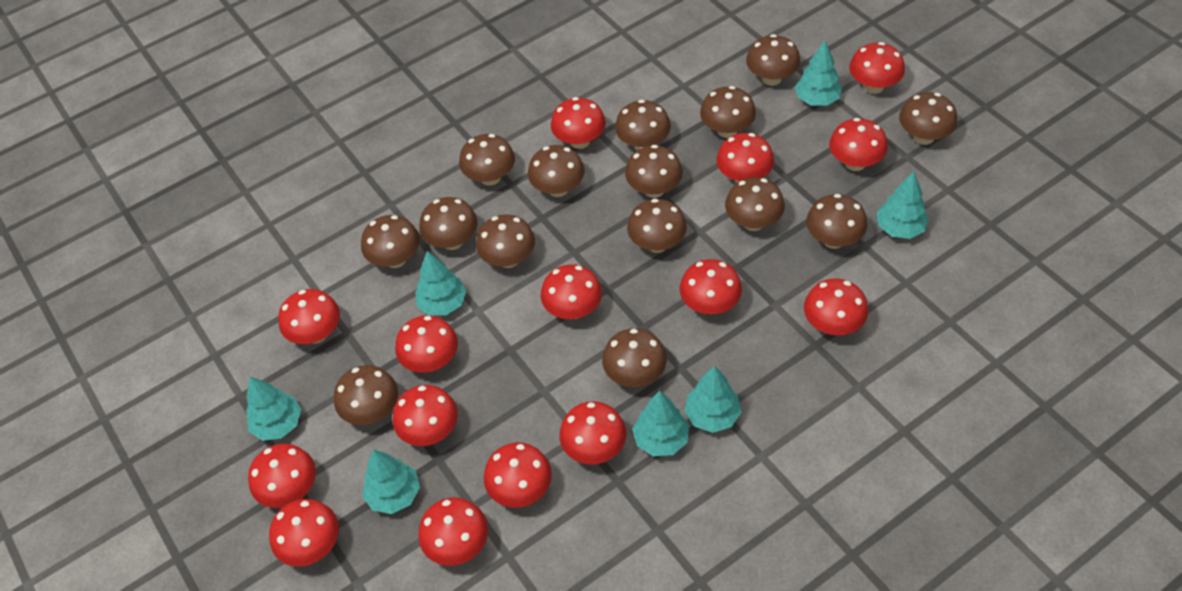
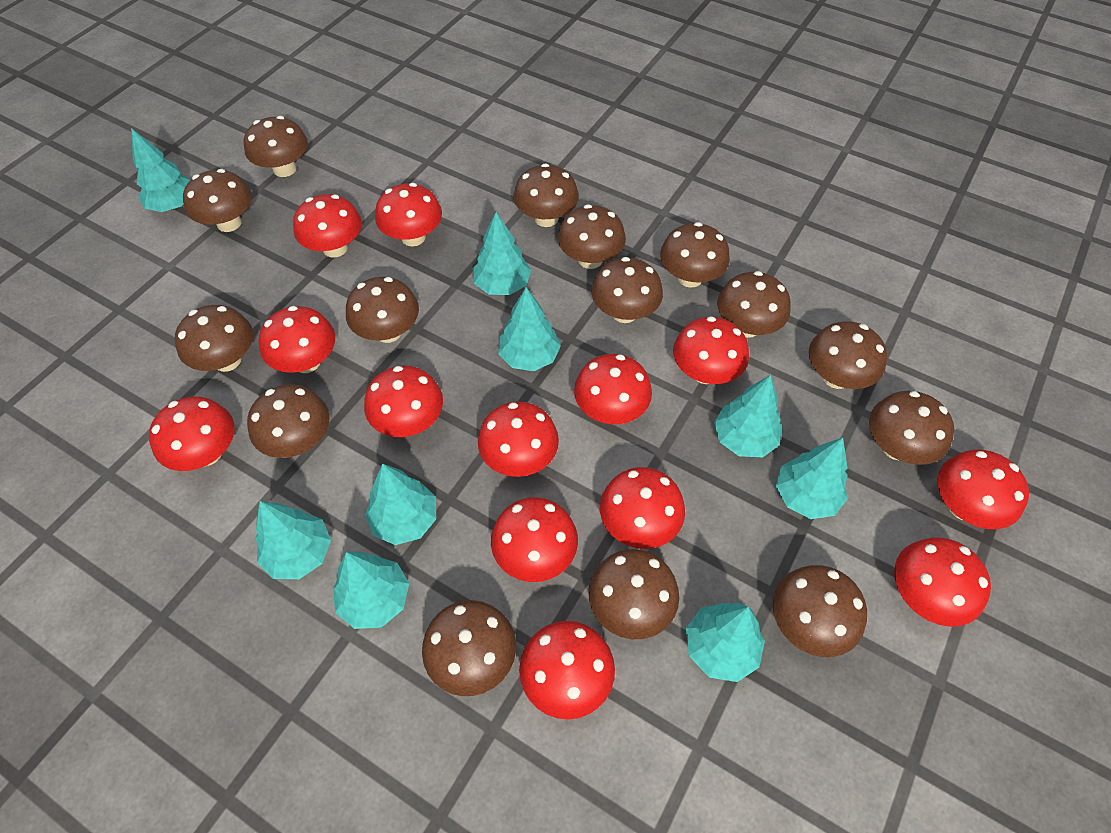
red mushroom: 15 -> 13
turquoise tree: 7 -> 9

